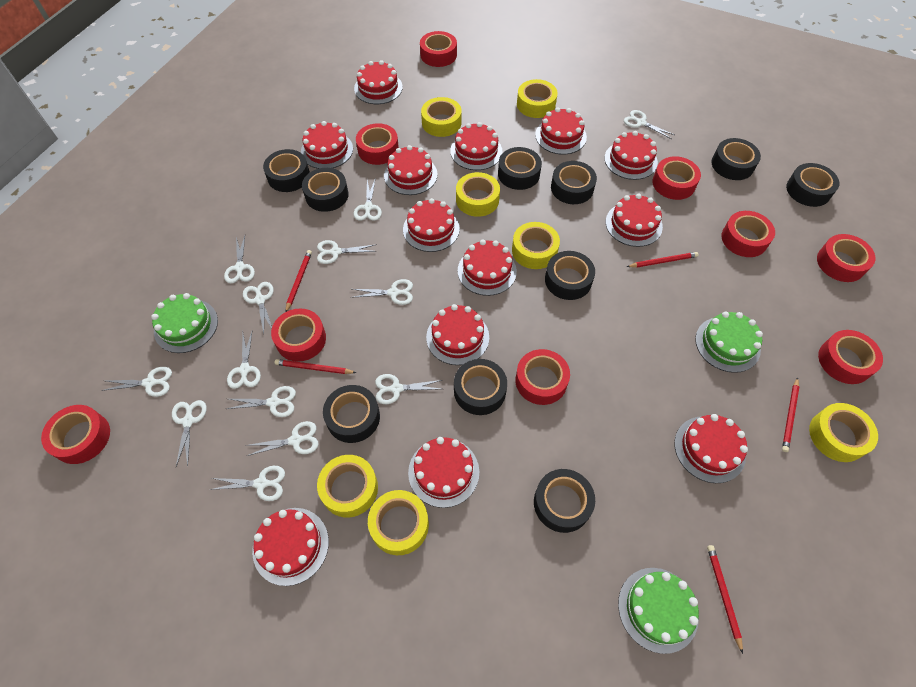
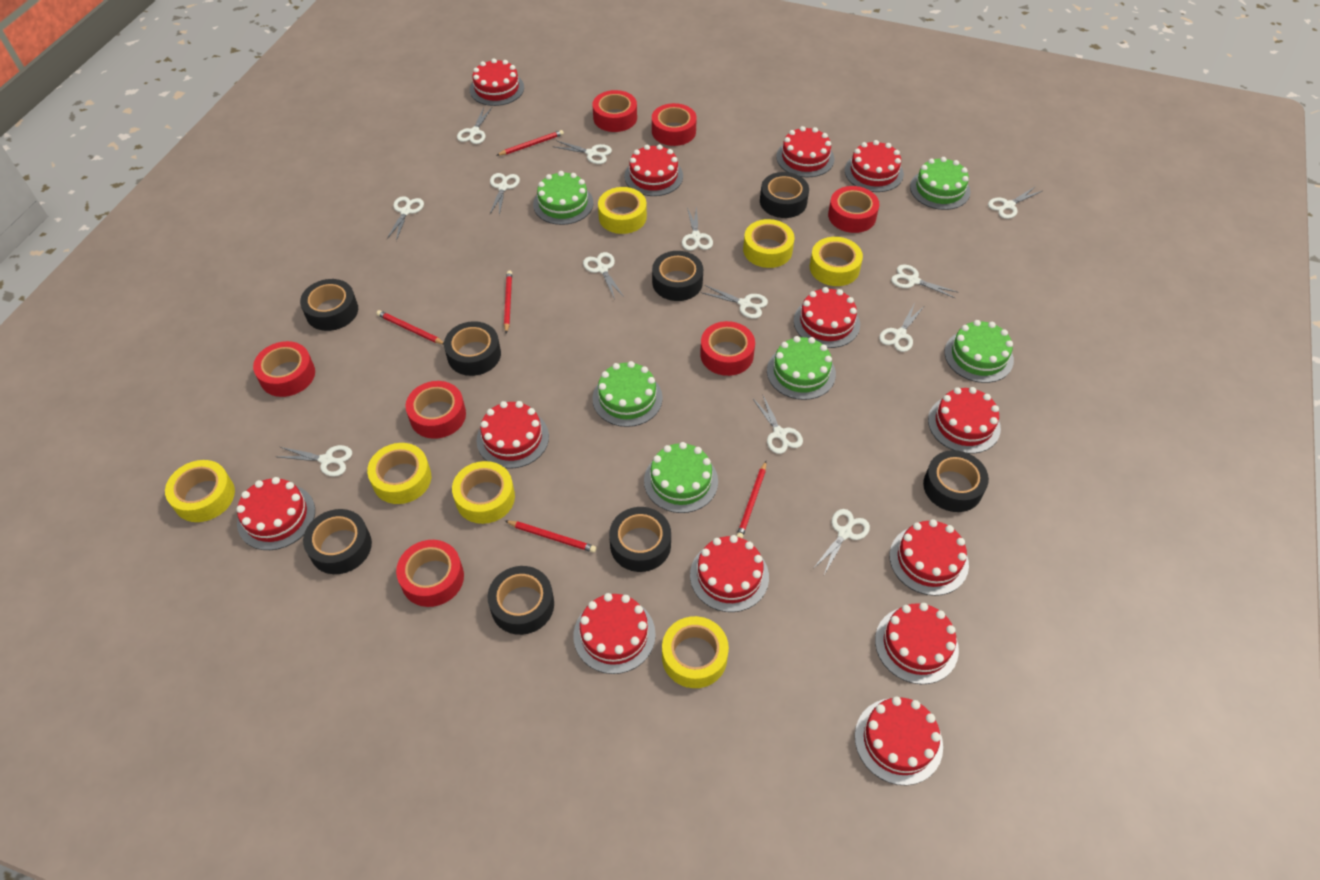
black tape: 10 -> 8
green cake: 3 -> 6
red tape: 9 -> 7

